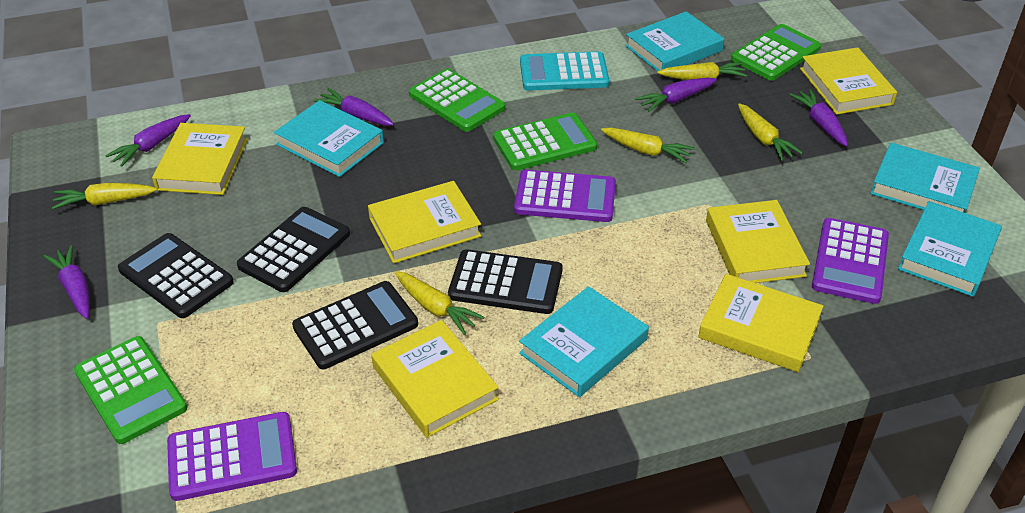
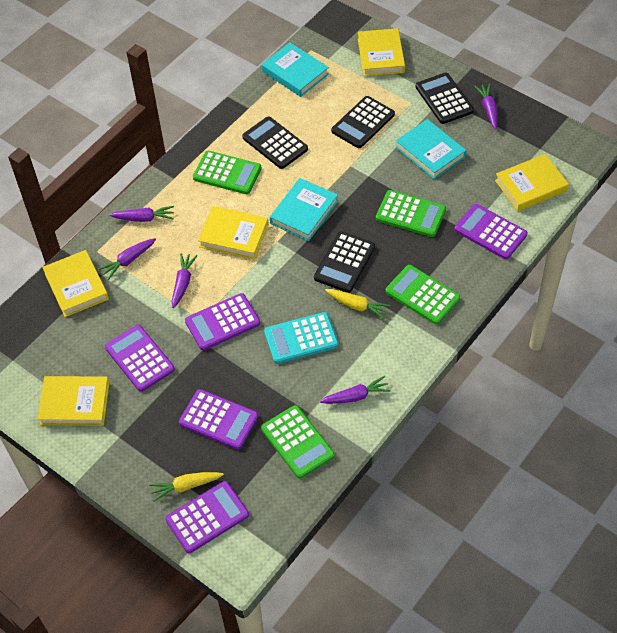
purple calculator: 3 -> 5
turquoise book: 5 -> 3
yellow book: 6 -> 5
yellow carrot: 5 -> 2

